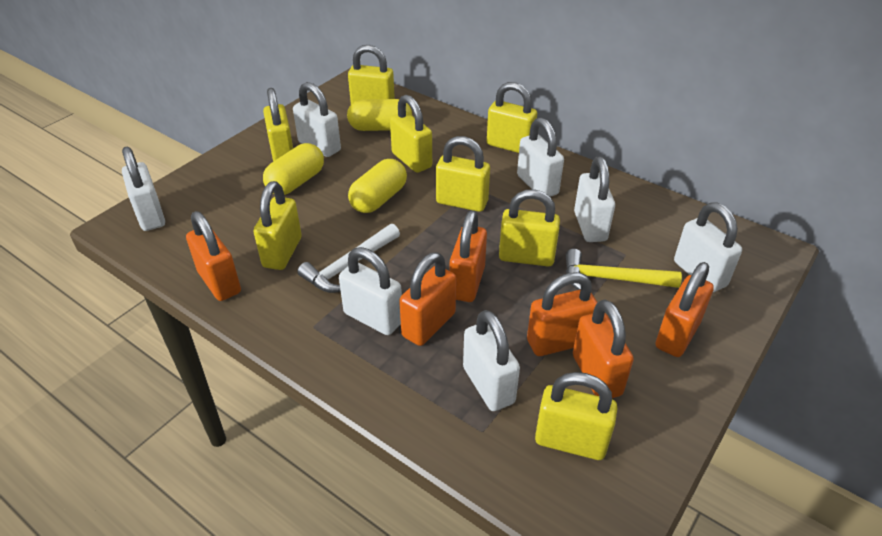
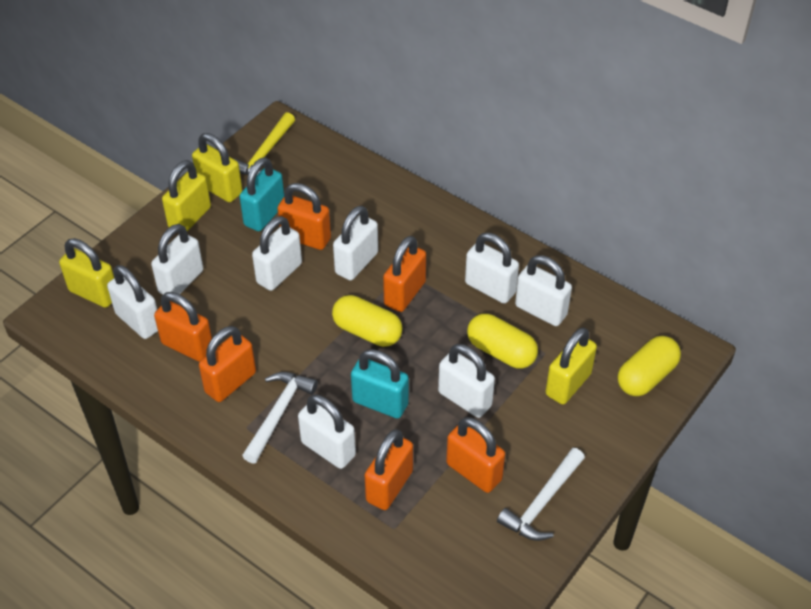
turquoise padlock: 0 -> 2
white hammer: 1 -> 2
white padlock: 7 -> 8
yellow padlock: 8 -> 4

